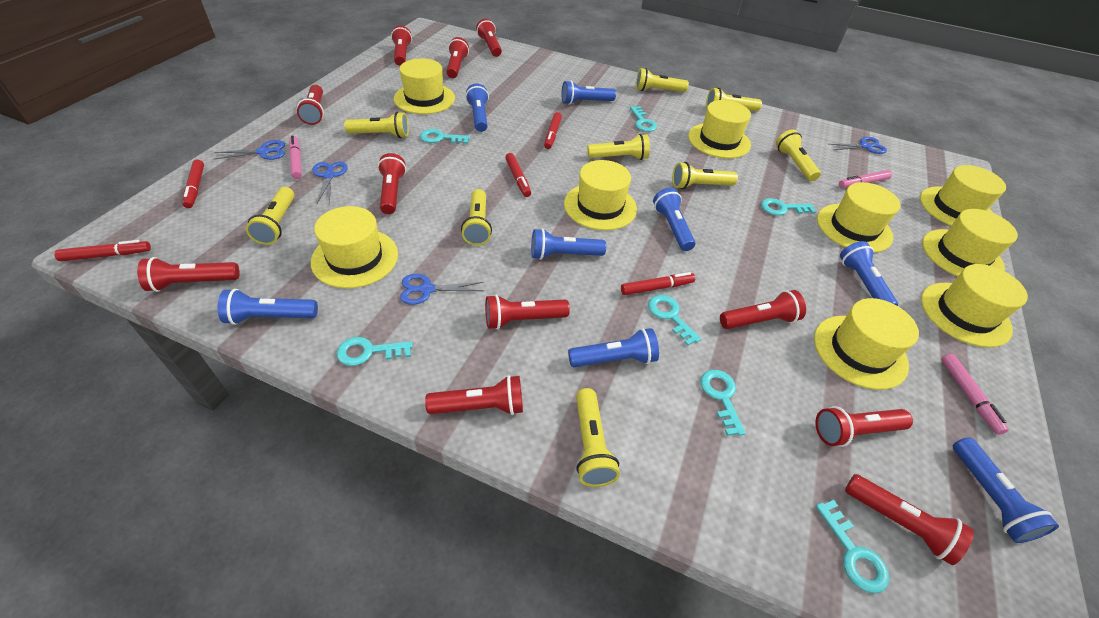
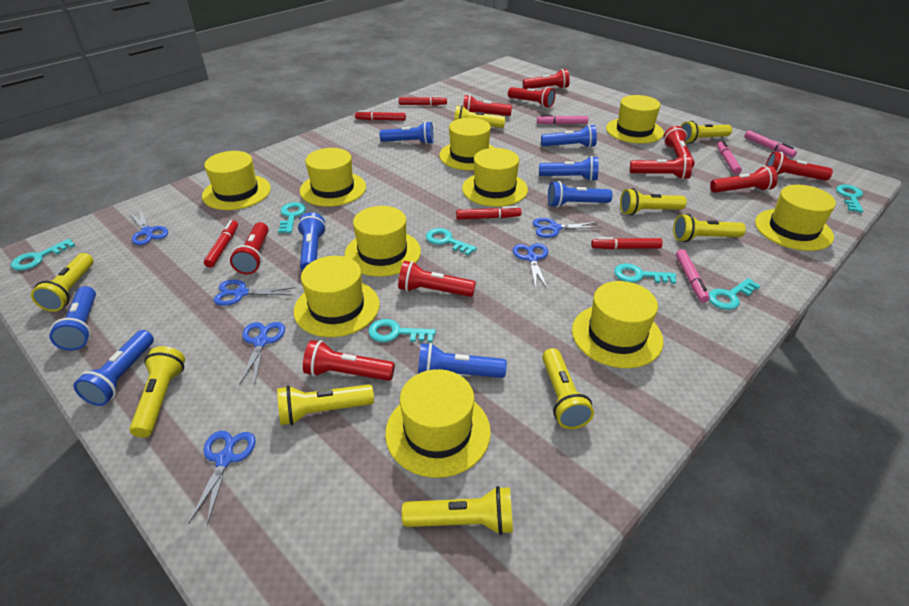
blue scissors: 4 -> 6
pink marker: 3 -> 4
red flashlight: 11 -> 10
yellow hat: 9 -> 10

